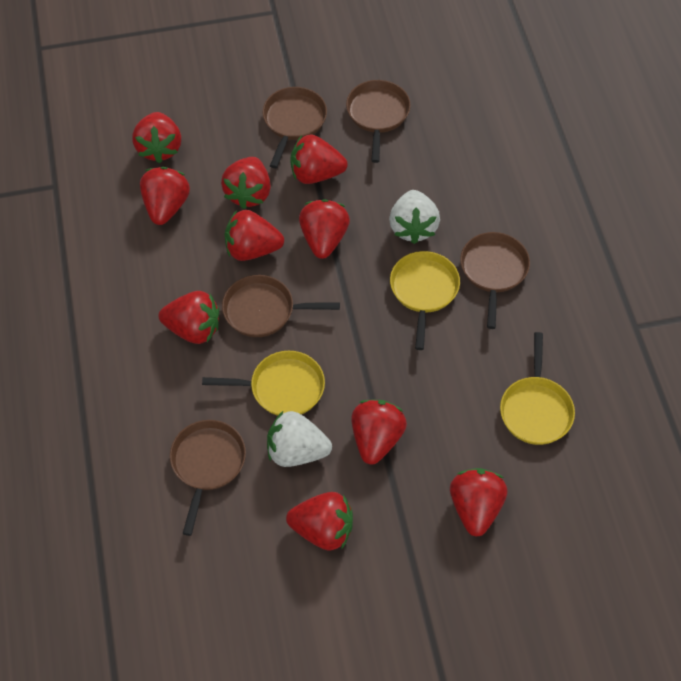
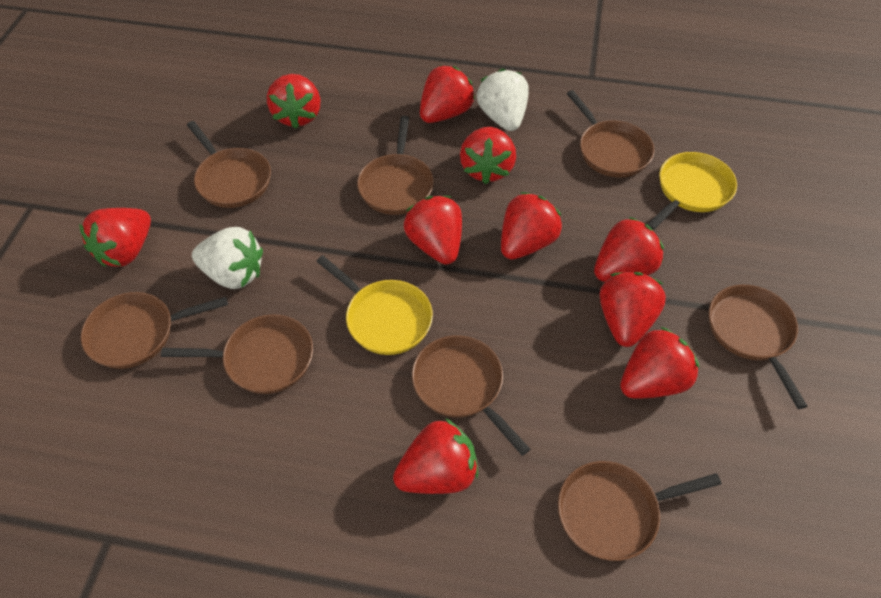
brown pan: 5 -> 8
yellow pan: 3 -> 2

